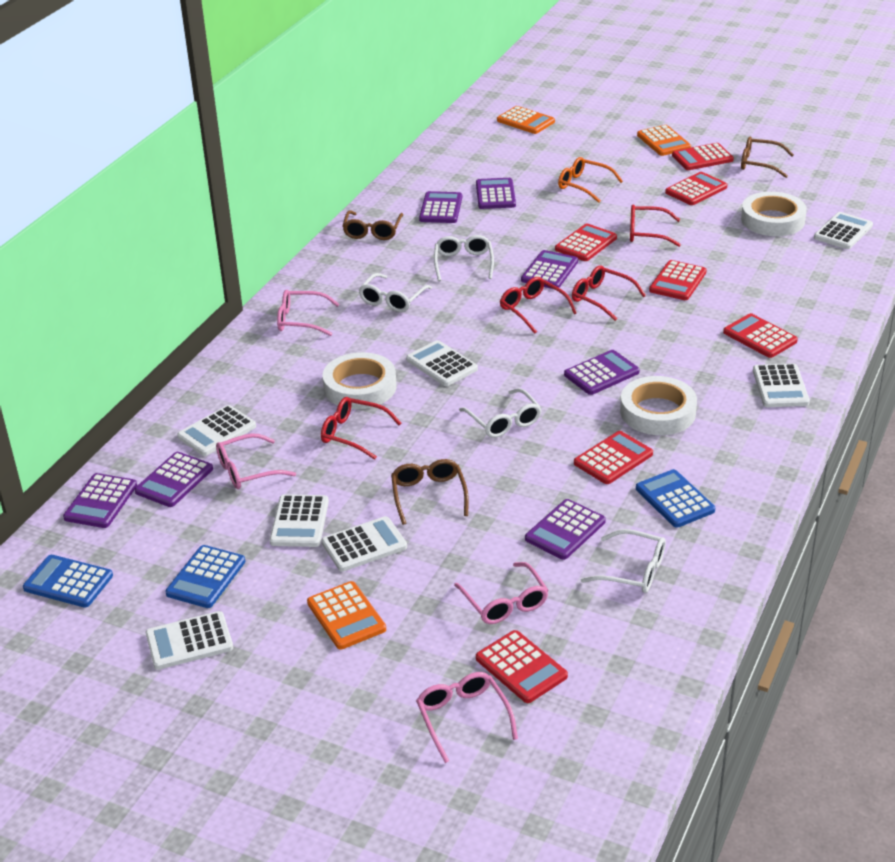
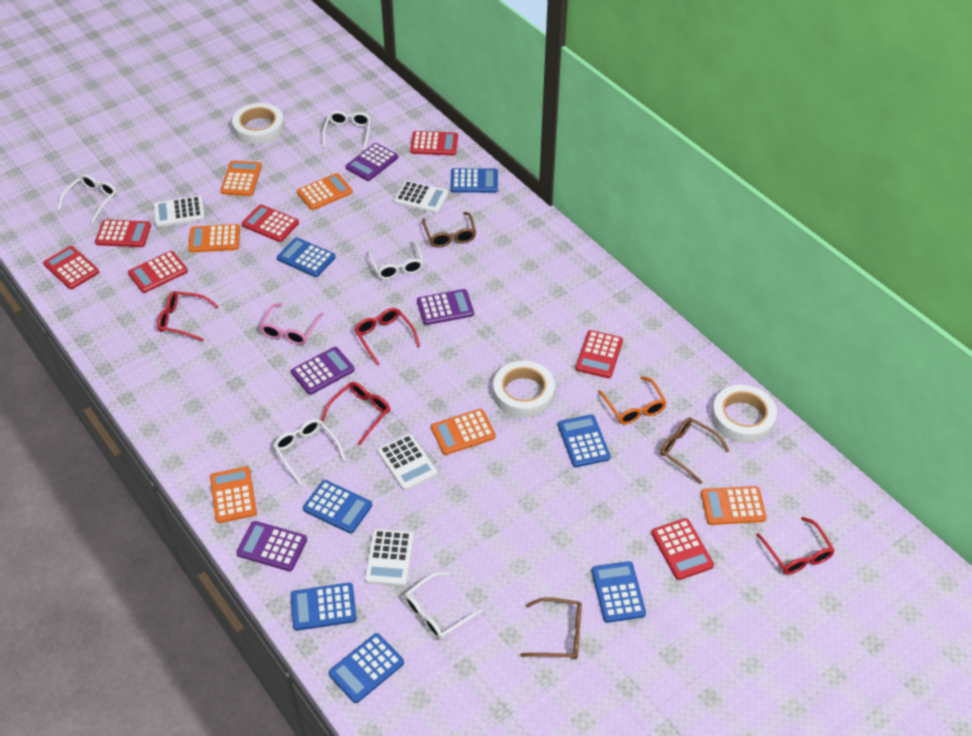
blue calculator: 3 -> 7
orange calculator: 3 -> 6
pink glasses: 4 -> 1
purple calculator: 7 -> 4
white calculator: 7 -> 4
white glasses: 4 -> 5

